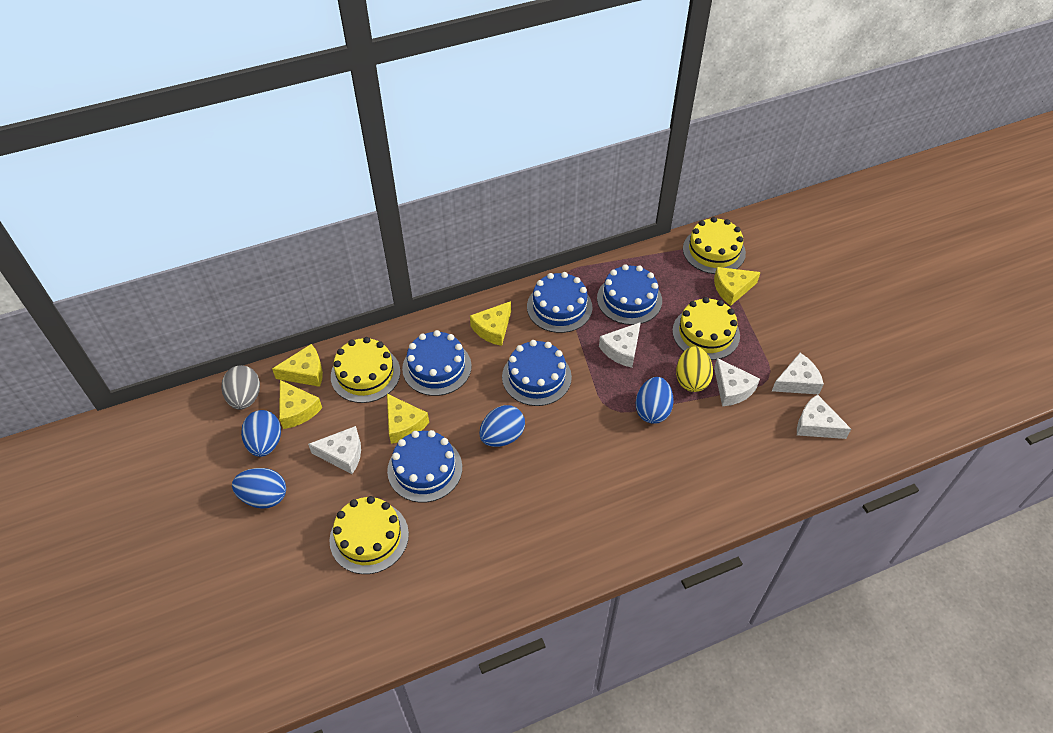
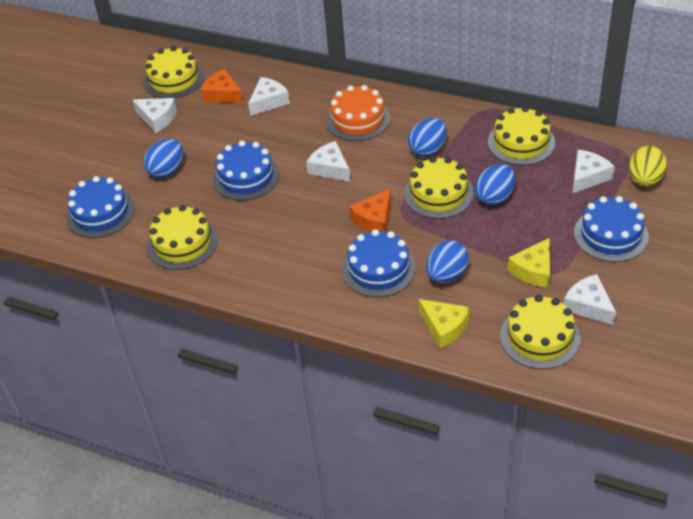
blue cake: 5 -> 4
grey egg: 1 -> 0
orange cake: 0 -> 1
orange cheese: 0 -> 2
yellow cake: 4 -> 5
yellow cheese: 5 -> 2

